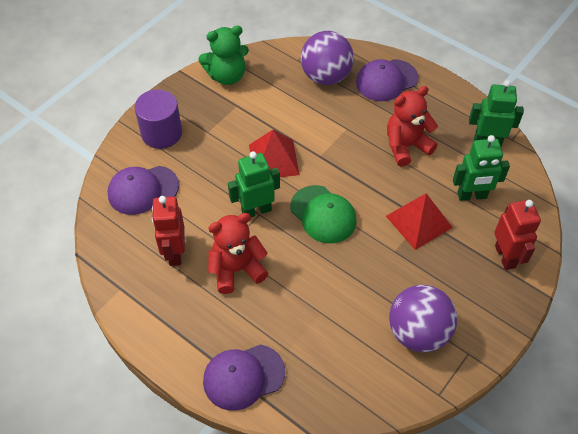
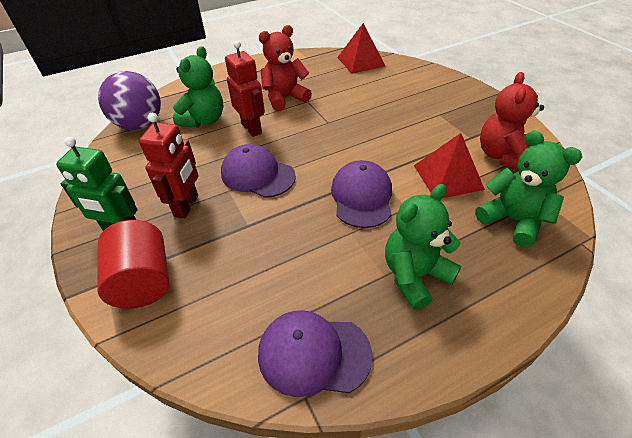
green cap: 1 -> 0
green robot: 3 -> 1
green teddy bear: 1 -> 3
purple ball: 2 -> 1
purple cylinder: 1 -> 0
red cylinder: 0 -> 1

